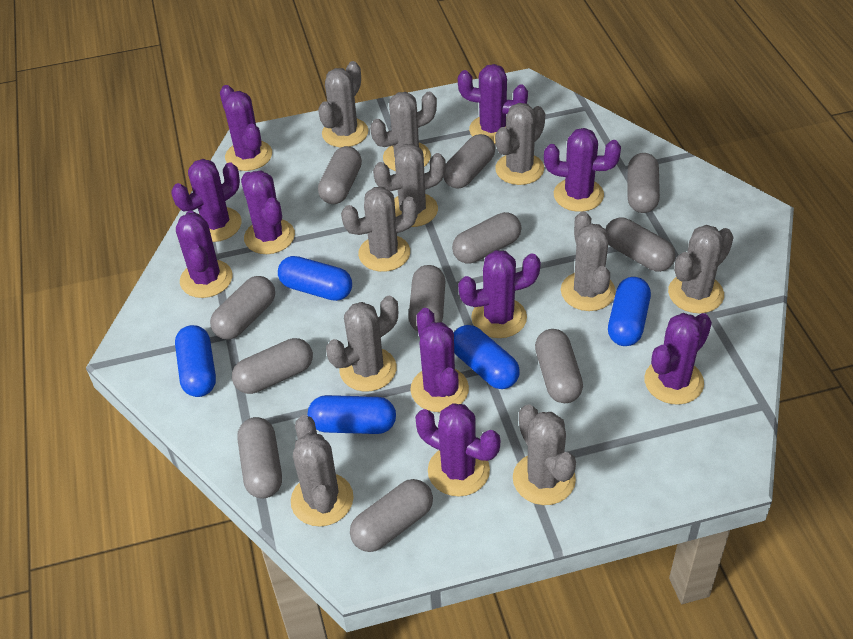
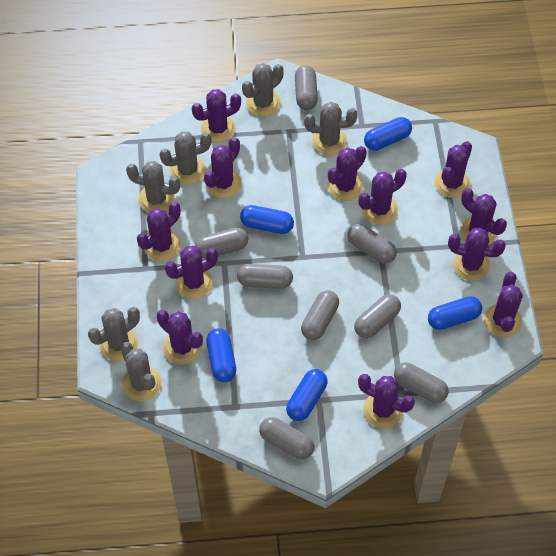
grey cactus: 10 -> 6
grey capsule: 11 -> 8
purple cactus: 10 -> 12

